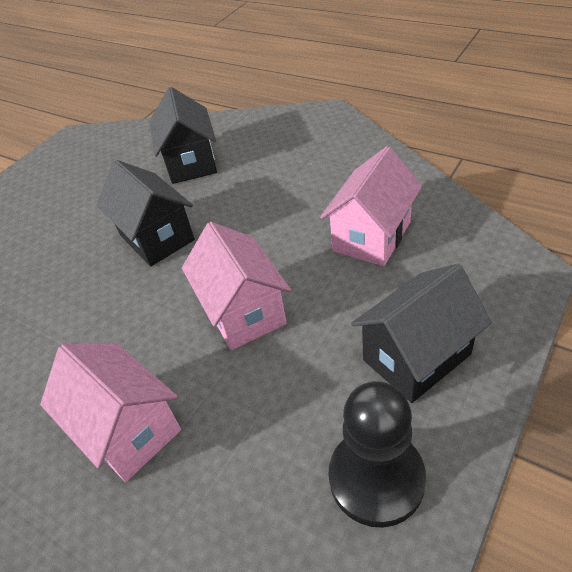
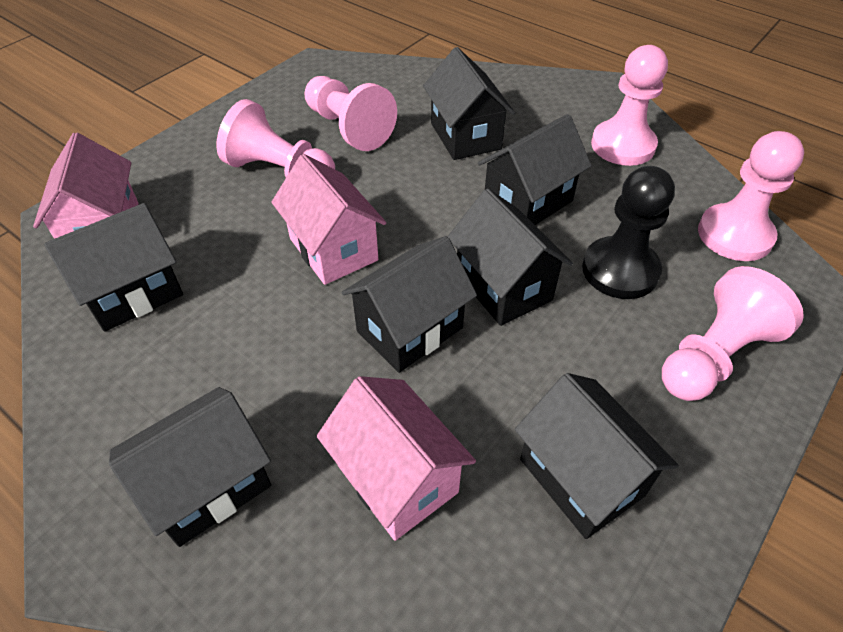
black house: 3 -> 7
pink pawn: 0 -> 5

